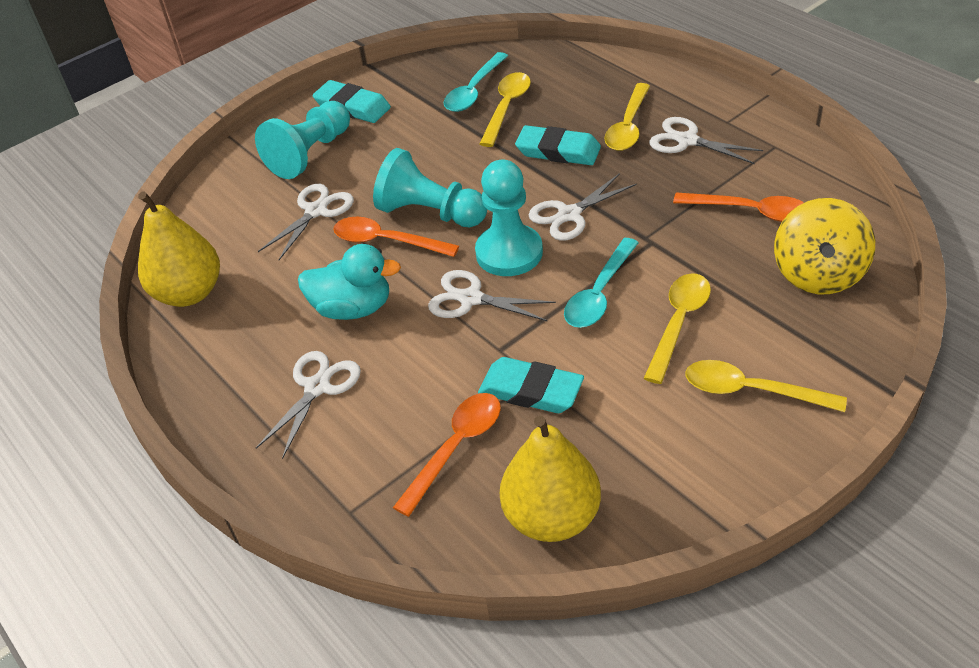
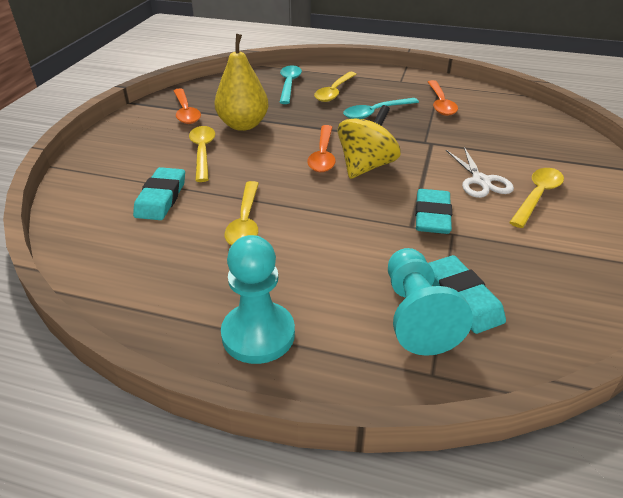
turquoise duck: 1 -> 0
turquoise pawn: 3 -> 2
white scissors: 5 -> 1
yellow pear: 2 -> 1

